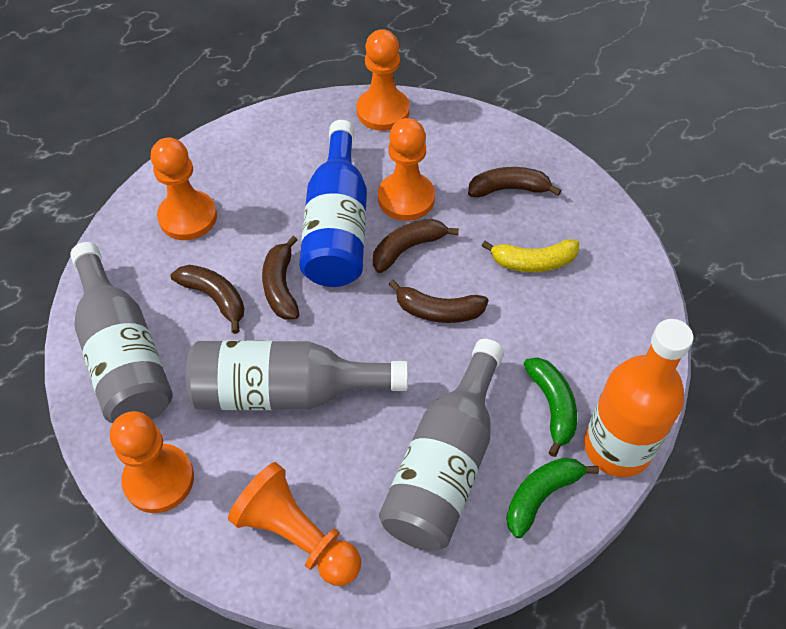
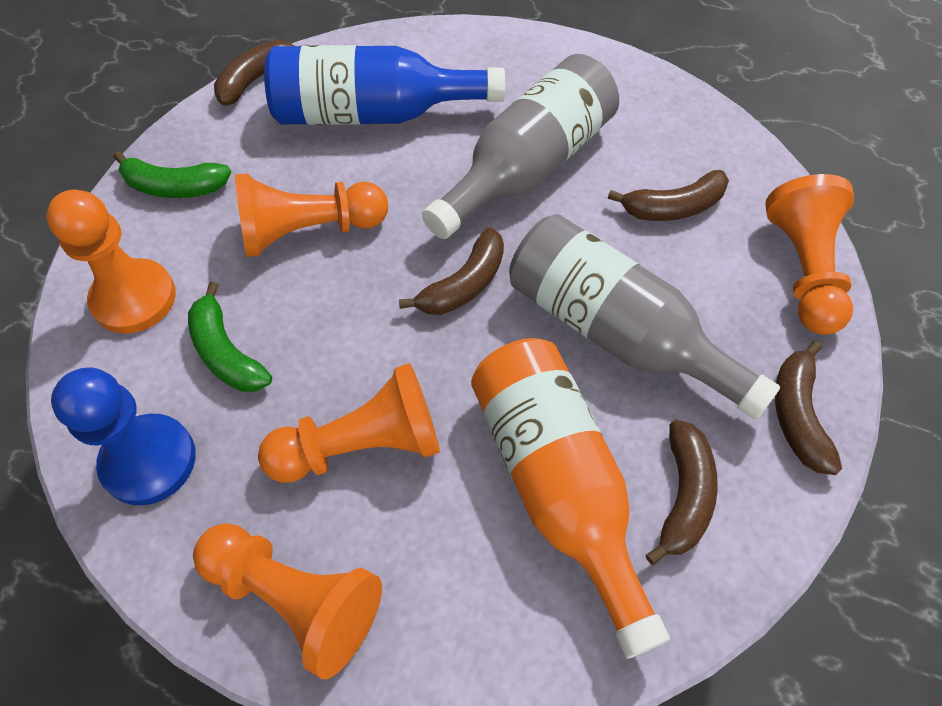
blue pawn: 0 -> 1
grey bottle: 3 -> 2
yellow banana: 1 -> 0

